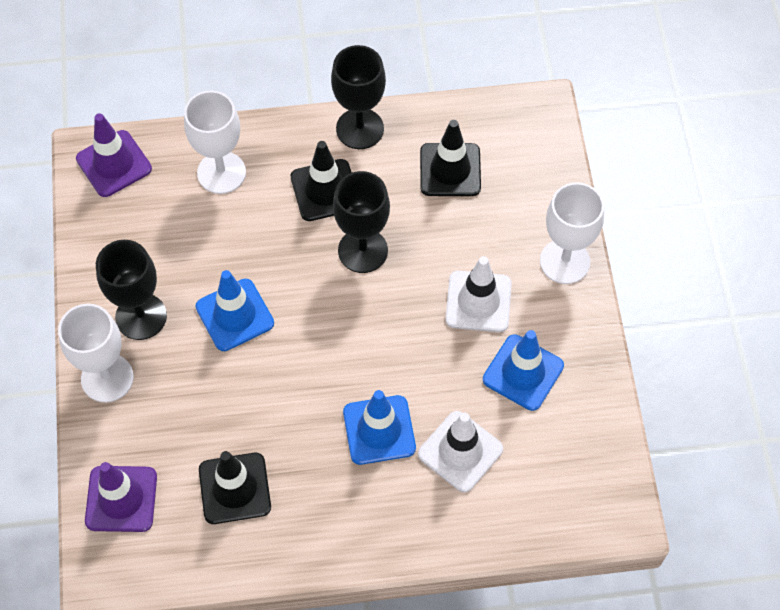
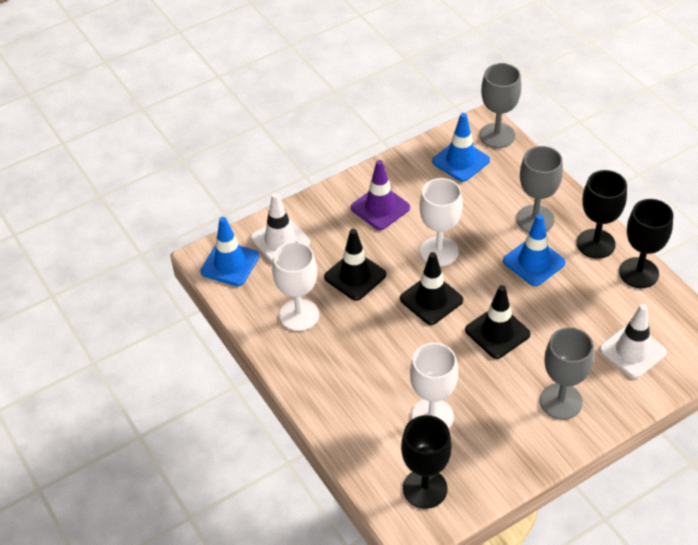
grey goblet: 0 -> 3
purple traffic cone: 2 -> 1

